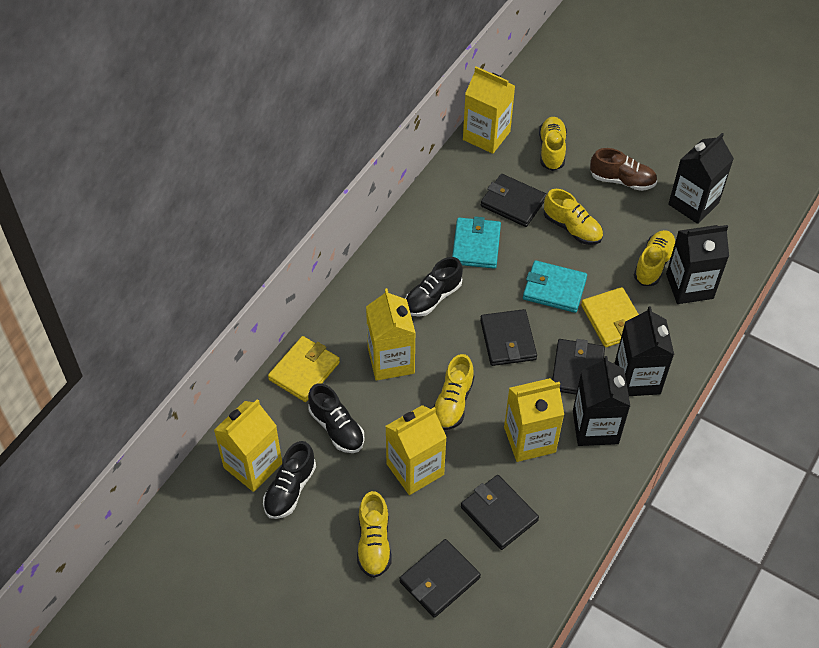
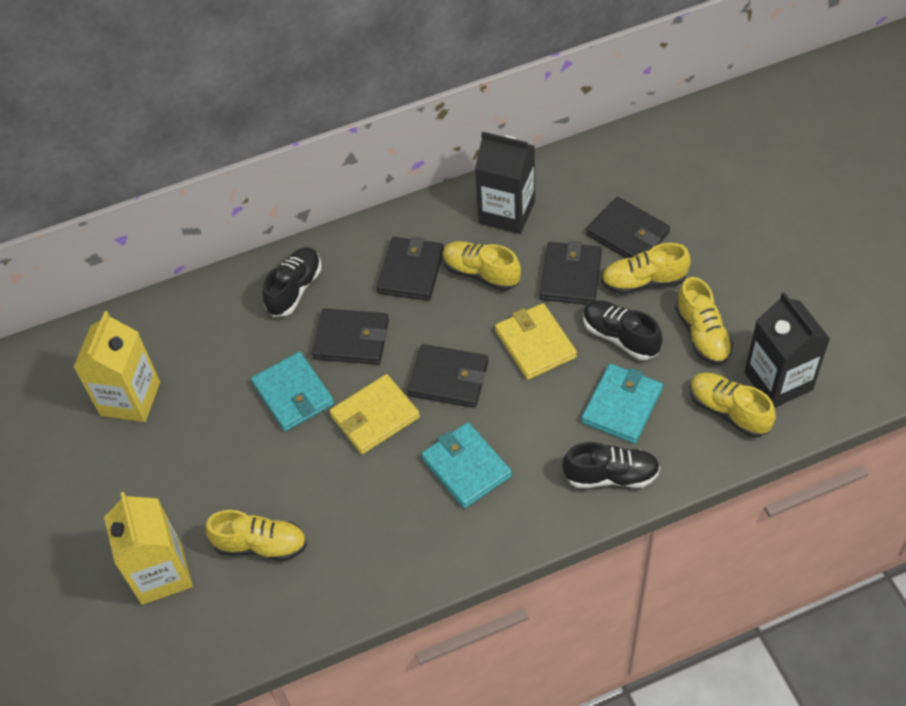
black carton: 4 -> 2
brown shoe: 1 -> 0
turquoise wallet: 2 -> 3
yellow carton: 5 -> 2

